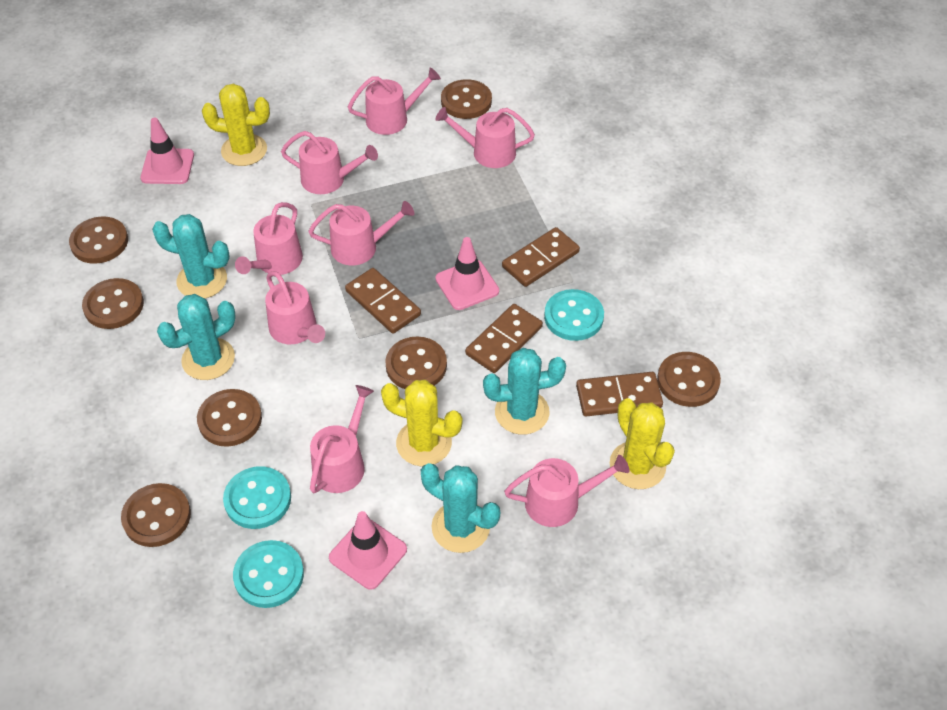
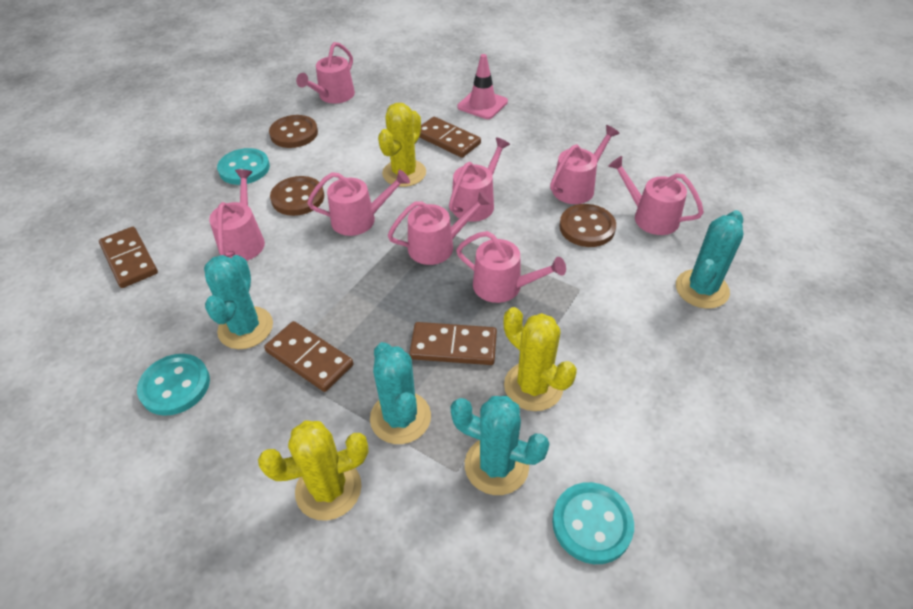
brown button: 7 -> 3
pink traffic cone: 3 -> 1

